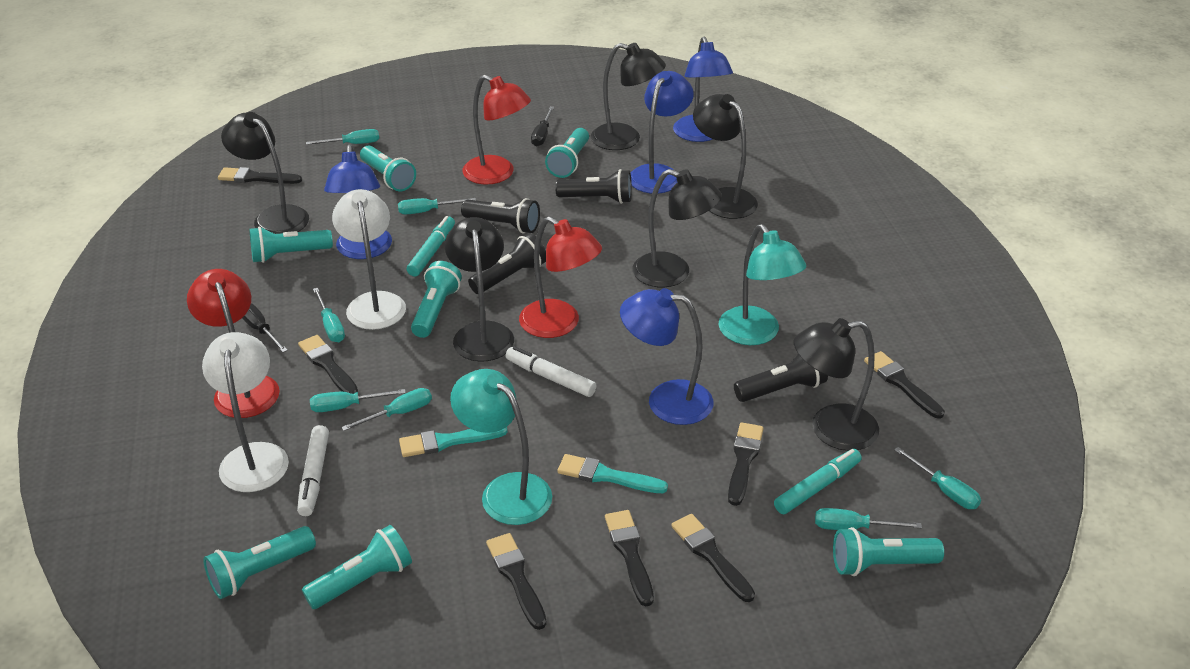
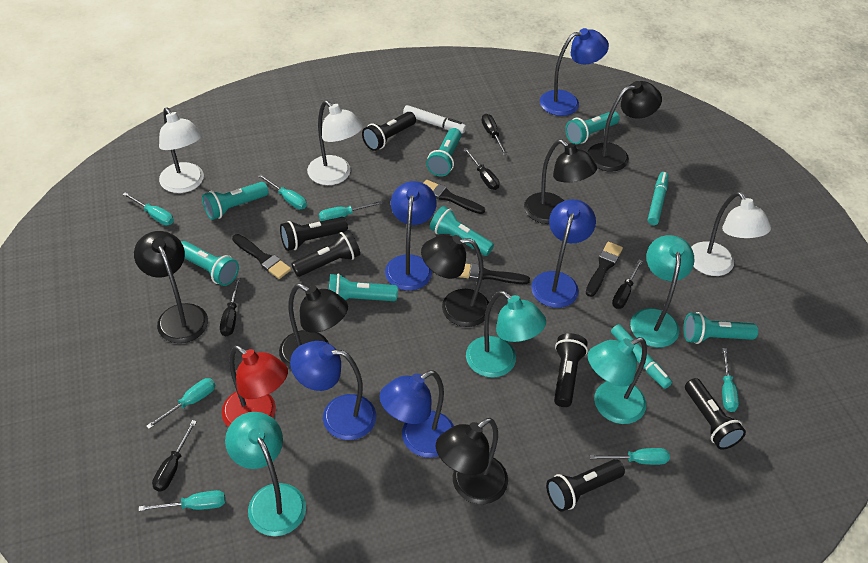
black brush: 7 -> 4
black flashlight: 4 -> 6
black screwdriver: 2 -> 5
blue lamp: 4 -> 5
red lamp: 3 -> 1
turquoise brush: 2 -> 0
turquoise lamp: 2 -> 4
white lamp: 2 -> 3
white marker: 2 -> 1

